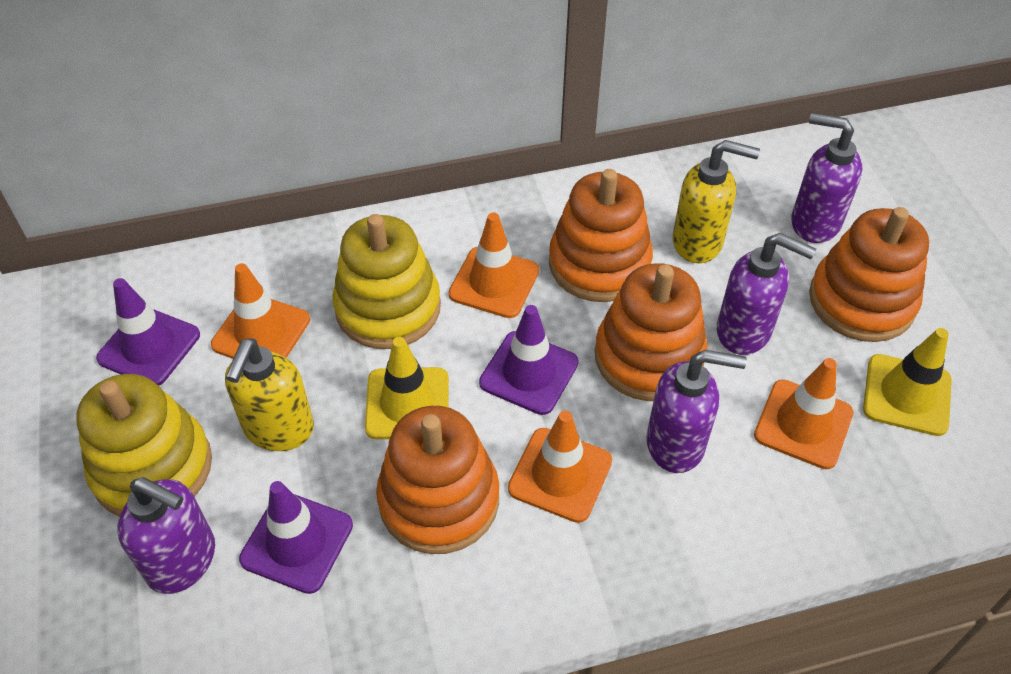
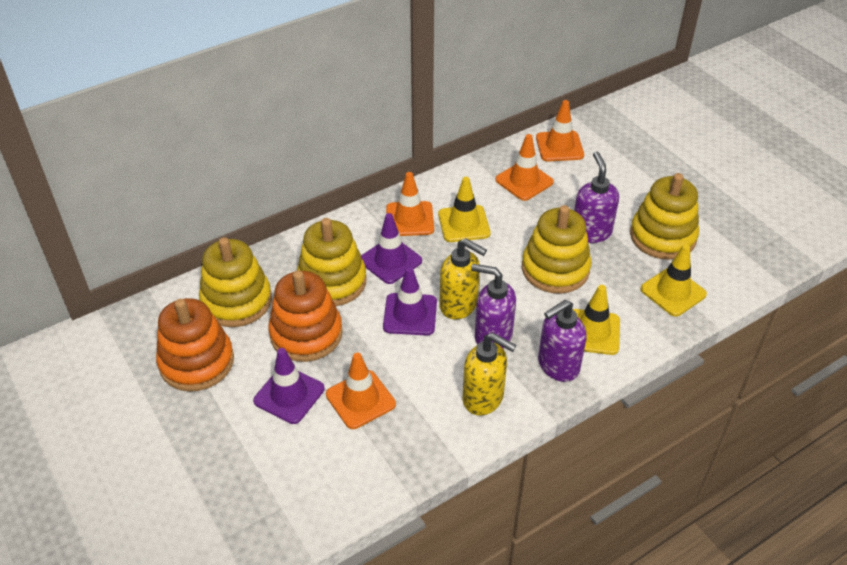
orange stacking toy: 4 -> 2
purple soap dispenser: 4 -> 3
yellow stacking toy: 2 -> 4
yellow traffic cone: 2 -> 3

